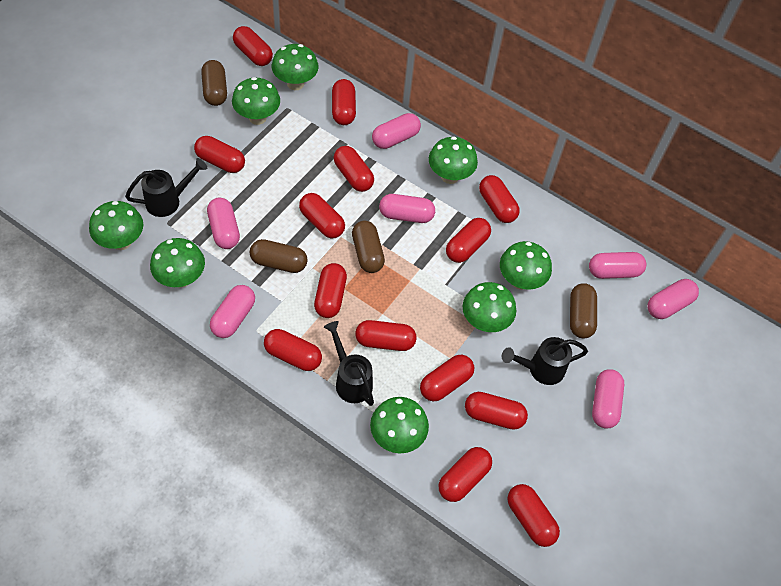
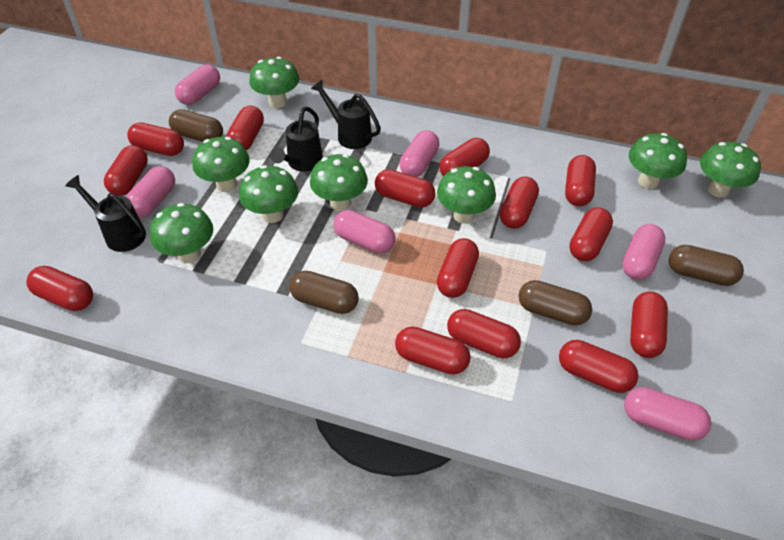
pink capsule: 7 -> 6

